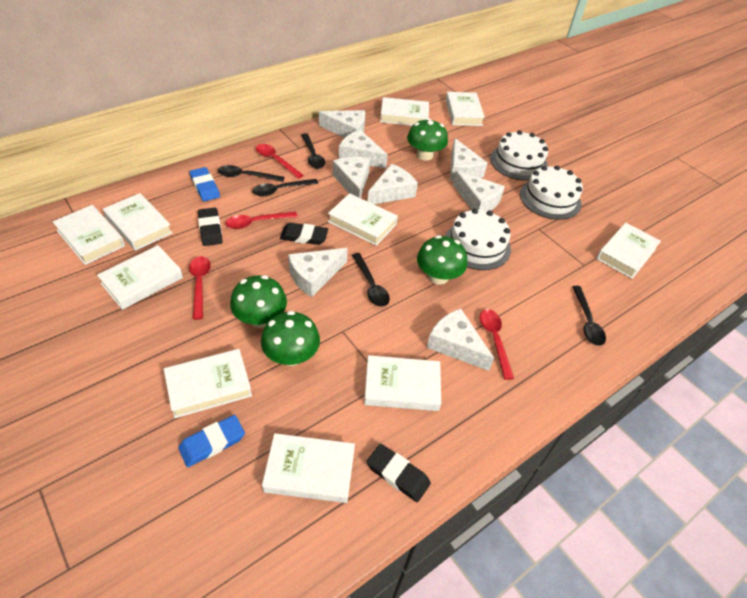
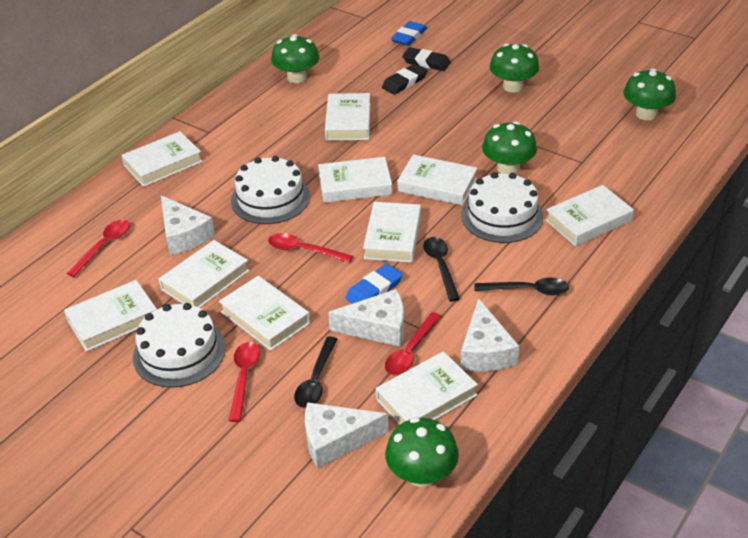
black eraser: 3 -> 2
black spoon: 5 -> 3
green mushroom: 4 -> 5
white cheese: 8 -> 4

